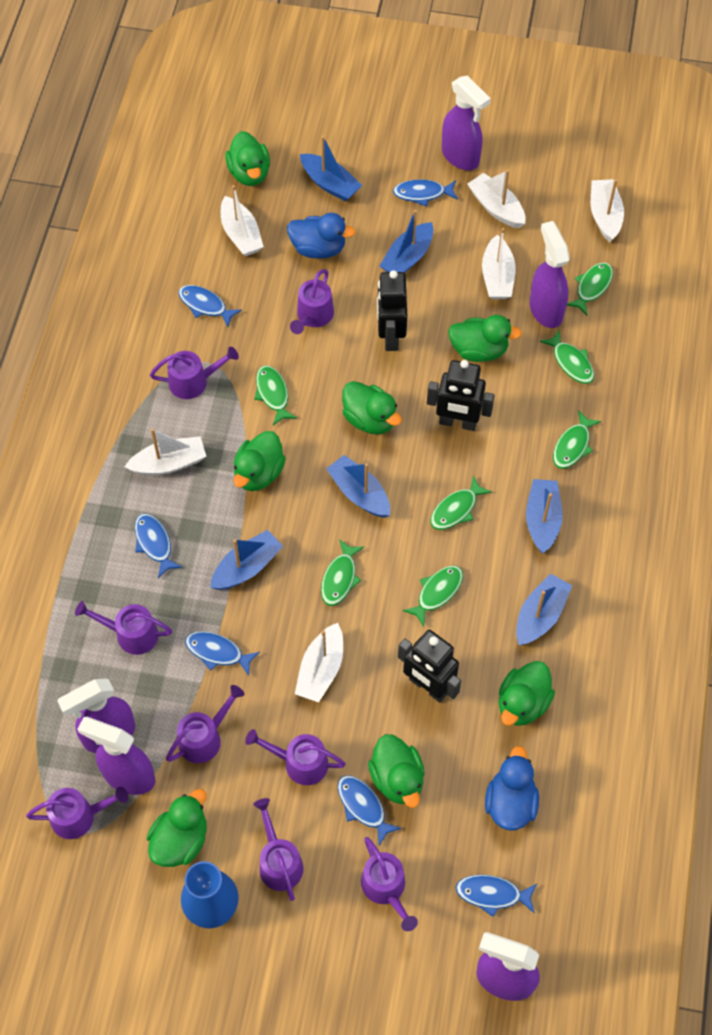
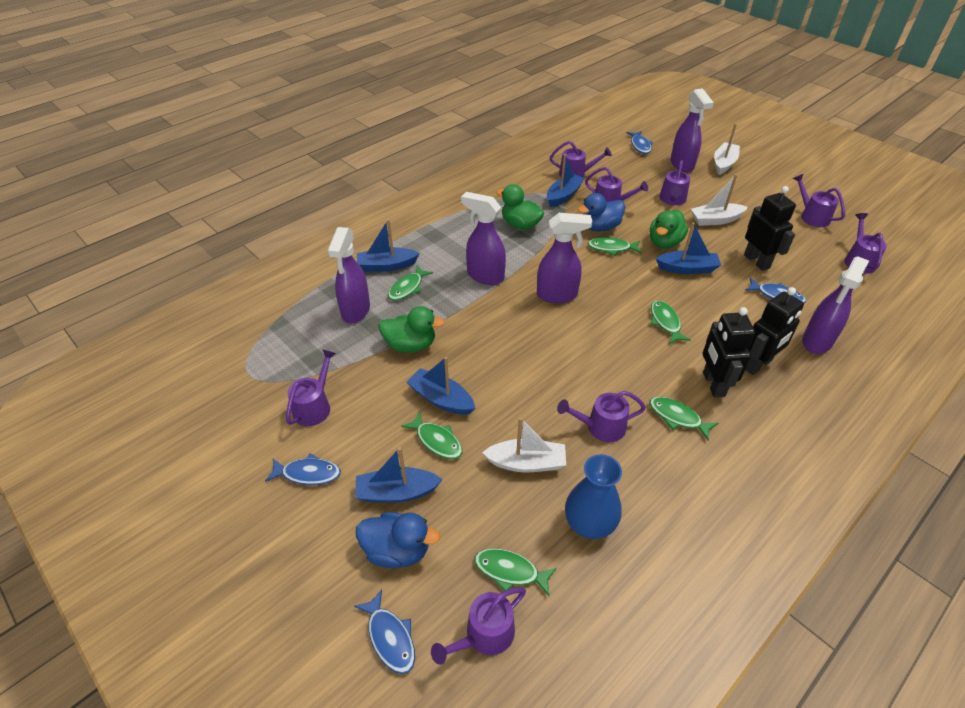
blue boat: 6 -> 5
blue fish: 6 -> 4
green duck: 7 -> 3
green fish: 7 -> 6
white boat: 6 -> 3

